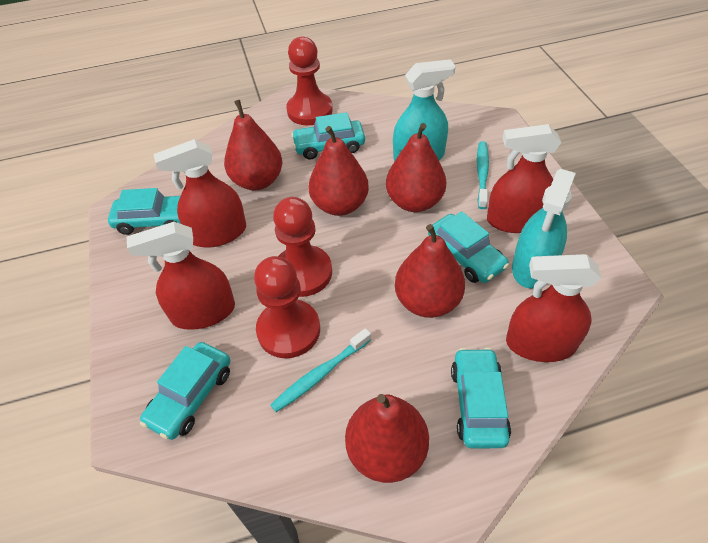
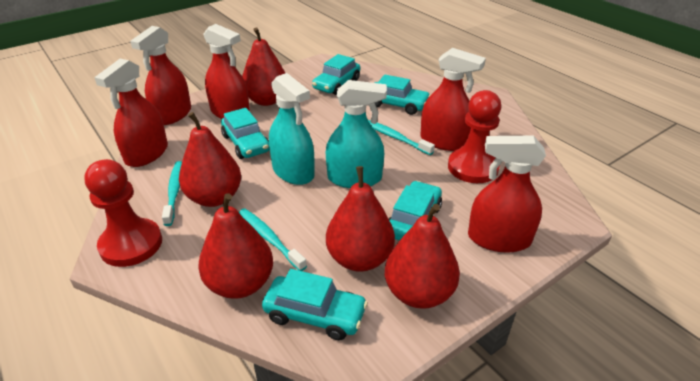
red pawn: 3 -> 2
red spray bottle: 4 -> 5
turquoise toothbrush: 2 -> 3

